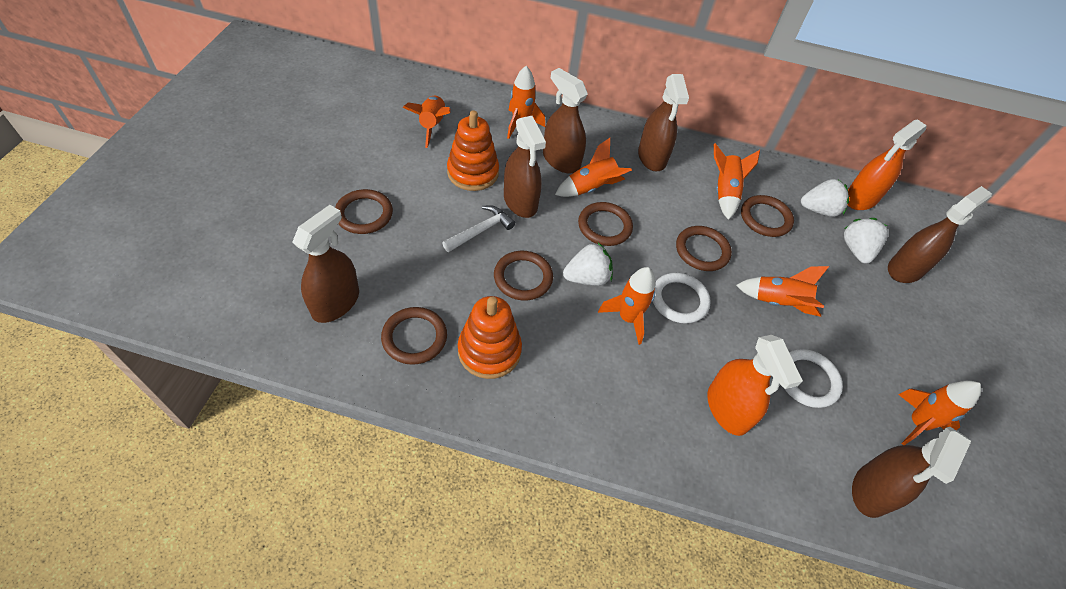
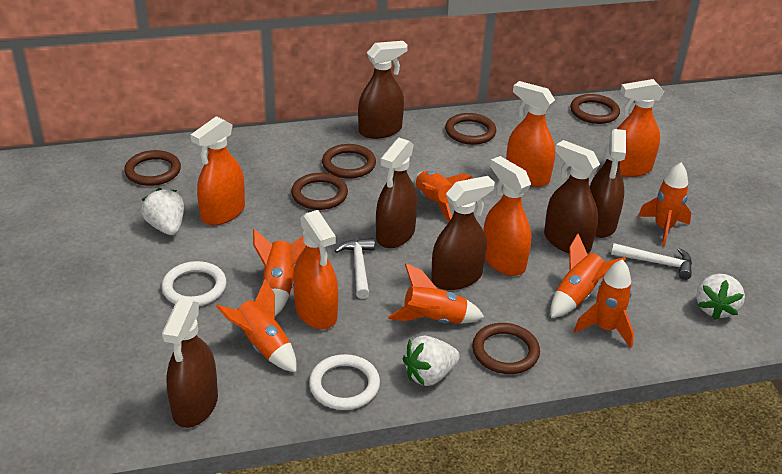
orange spray bottle: 2 -> 5
orange stacking toy: 2 -> 0
white hammer: 1 -> 2

